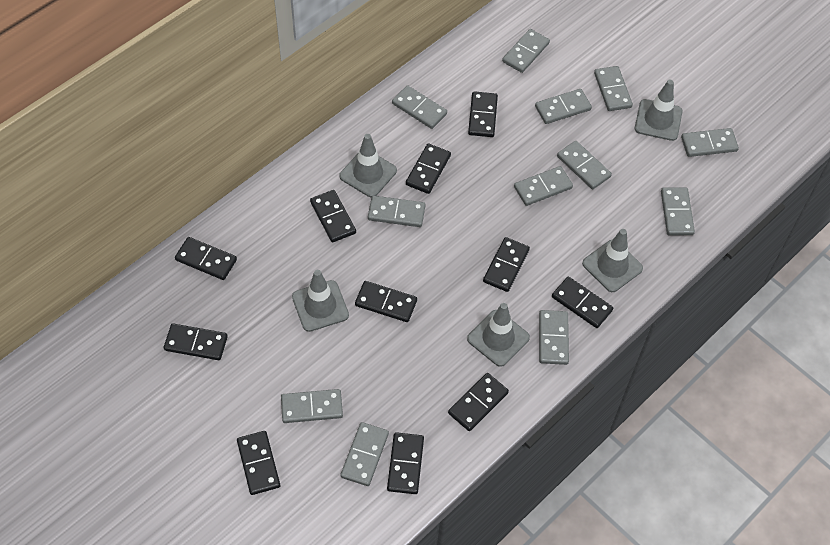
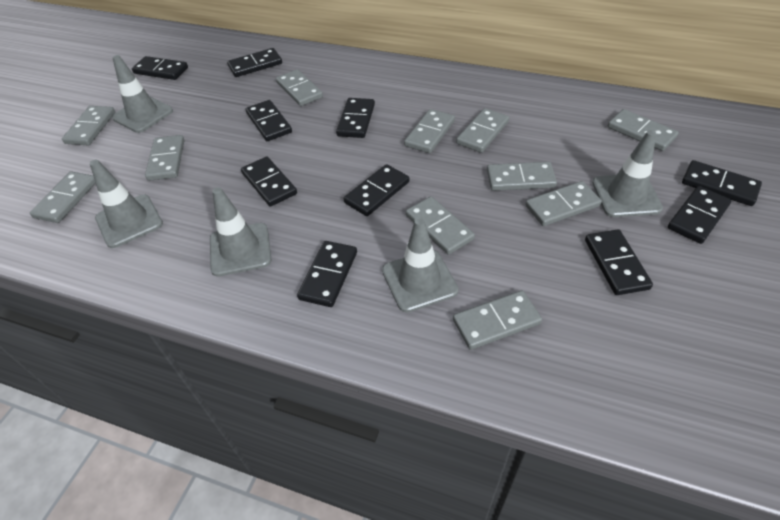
black domino: 11 -> 10
grey domino: 12 -> 11

